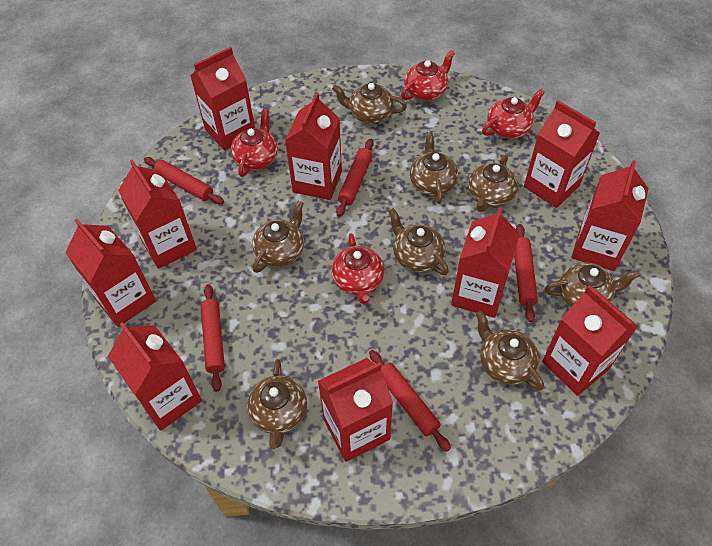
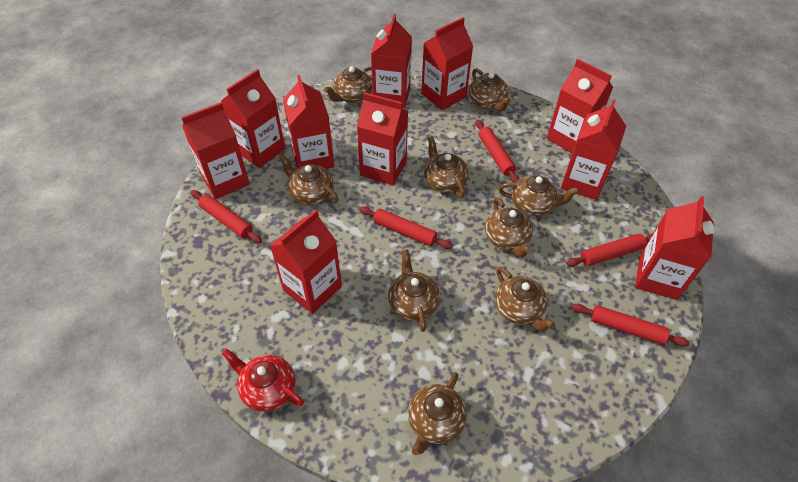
brown teapot: 8 -> 9
red teapot: 4 -> 1

